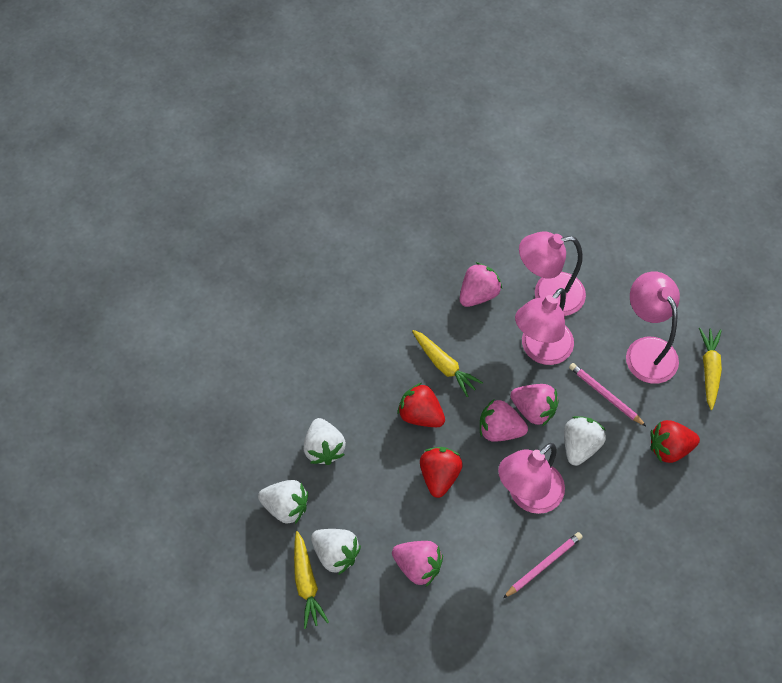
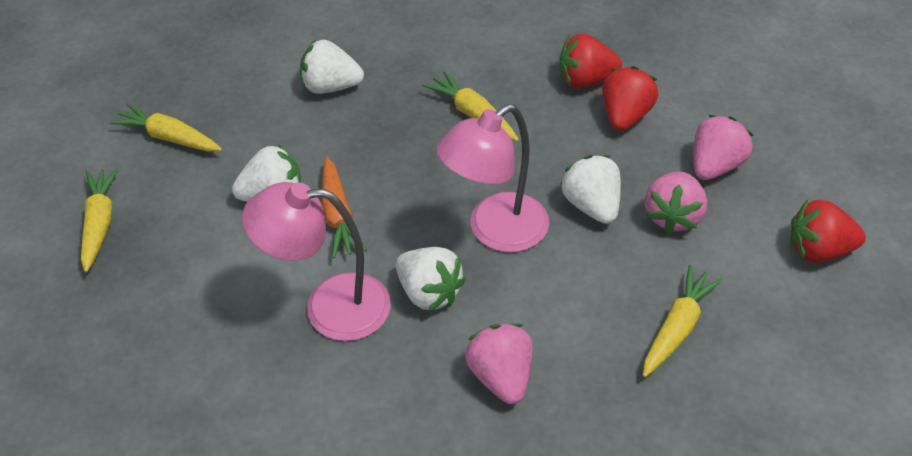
orange carrot: 0 -> 1
pink lamp: 4 -> 2
pink pencil: 2 -> 0
pink strawberry: 4 -> 3
yellow carrot: 3 -> 4

